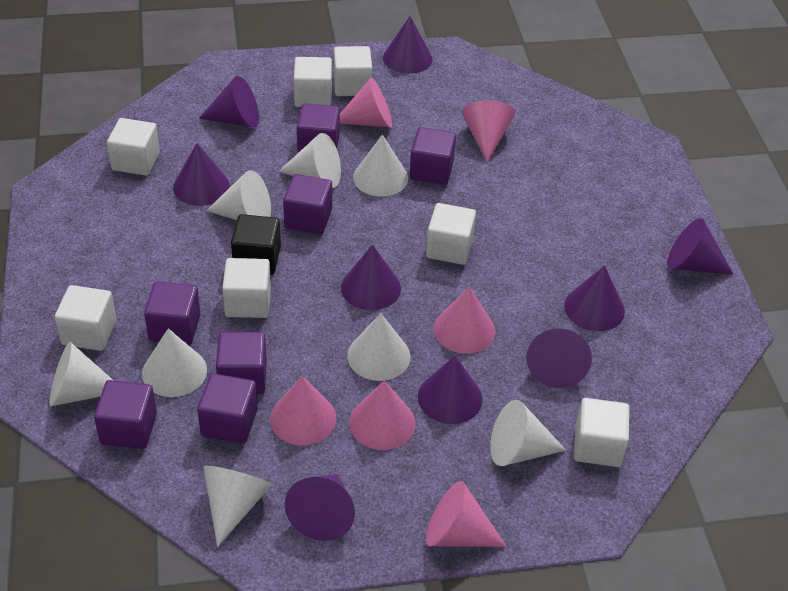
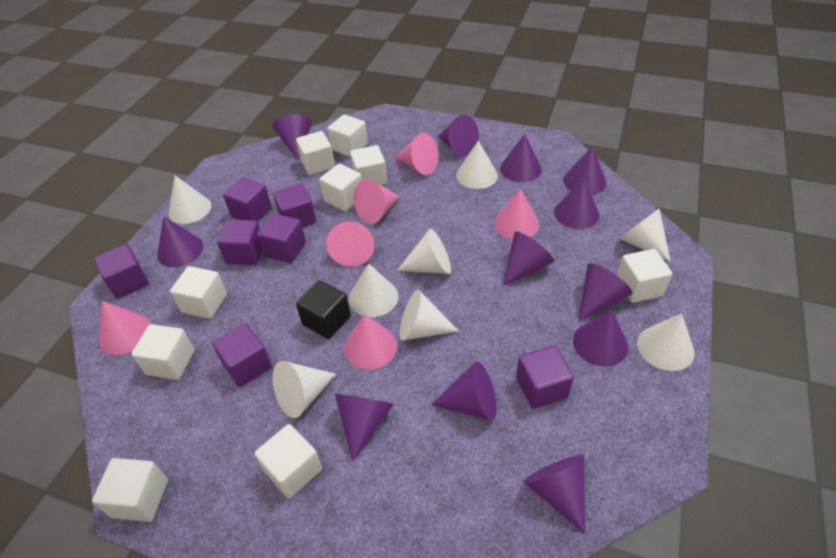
purple cone: 9 -> 12
white cube: 7 -> 9

